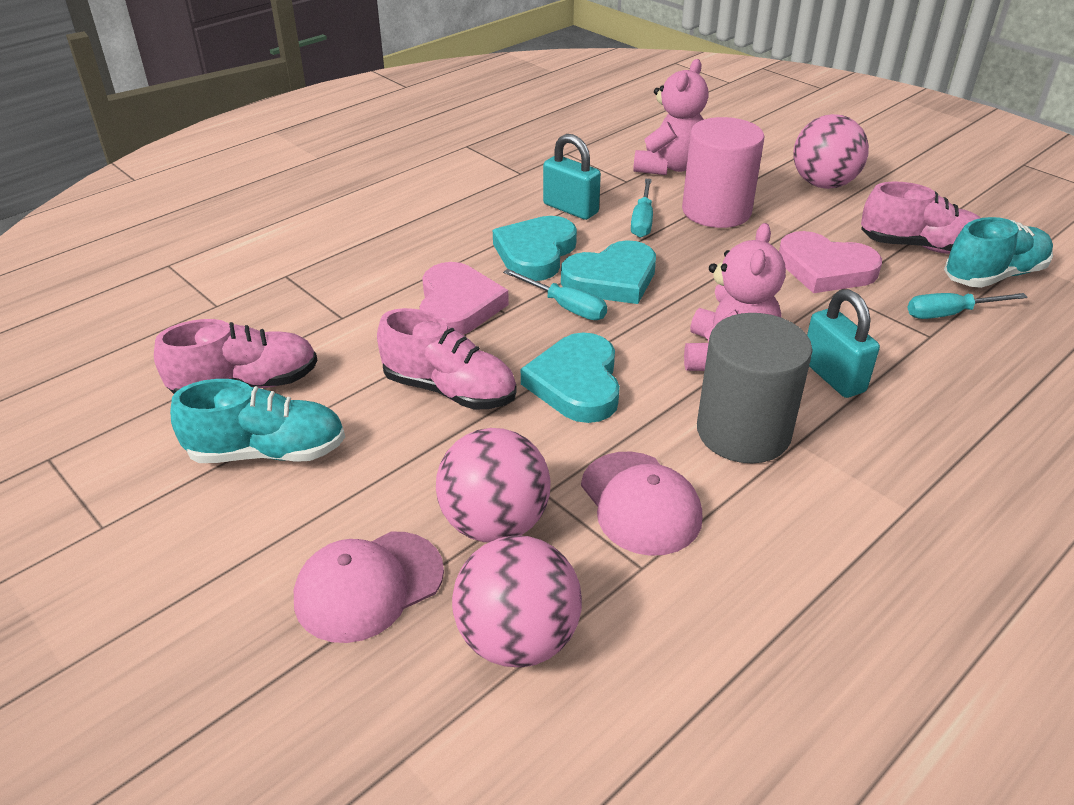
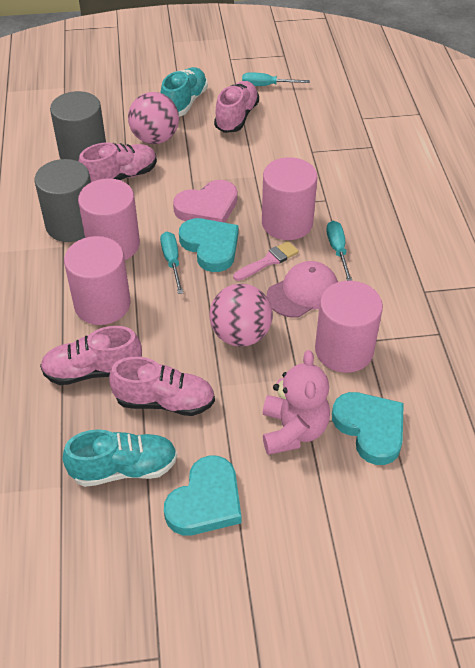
grey cylinder: 1 -> 2
pink ball: 3 -> 2
pink brush: 0 -> 1
pink cap: 2 -> 1
pink cylinder: 1 -> 4
pink heart: 2 -> 1
pink shoe: 3 -> 4
pink teddy bear: 2 -> 1
turquoise padlock: 2 -> 0

